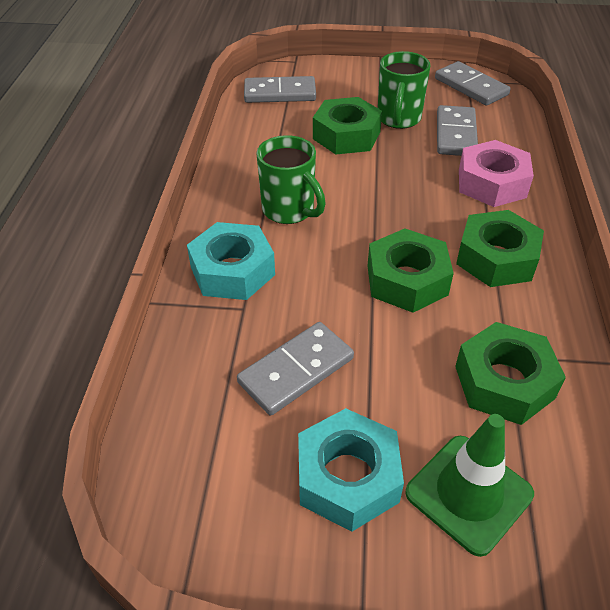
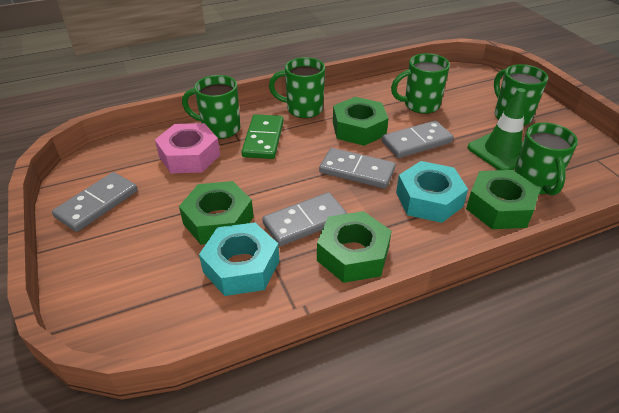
green domino: 0 -> 1
green mug: 2 -> 5

